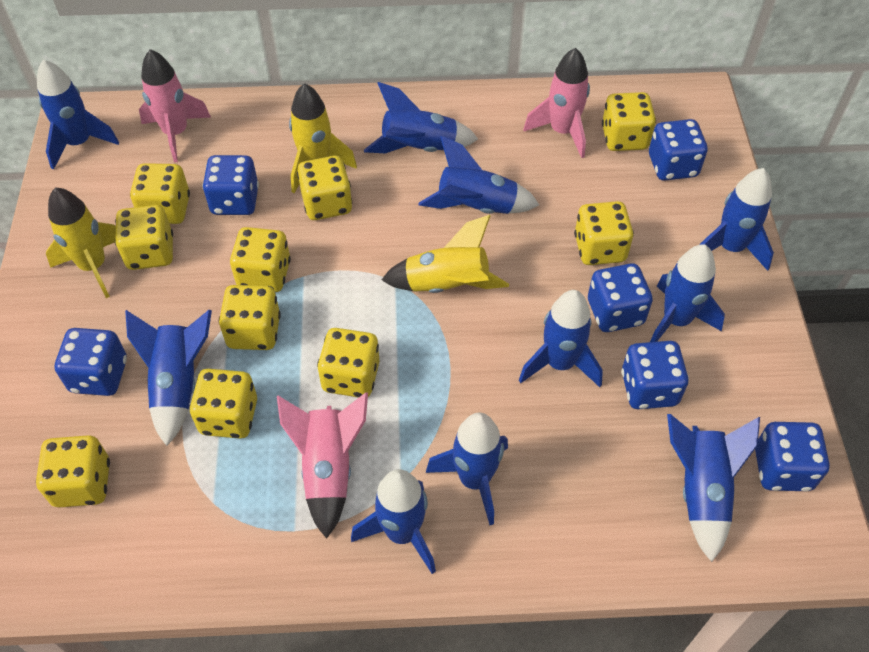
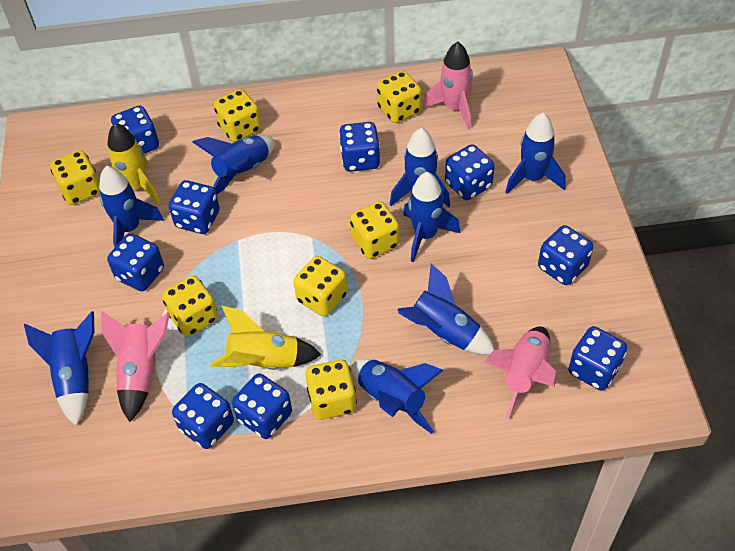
blue dice: 6 -> 9
blue rocket: 10 -> 8
yellow dice: 10 -> 7
yellow rocket: 3 -> 2

